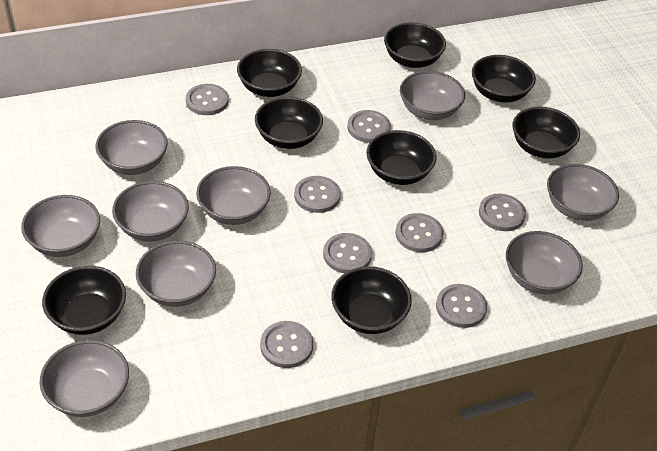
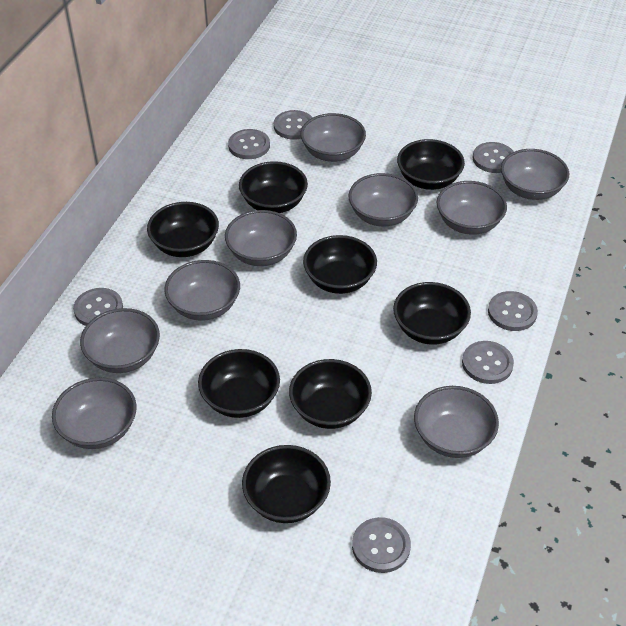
grey button: 8 -> 7

